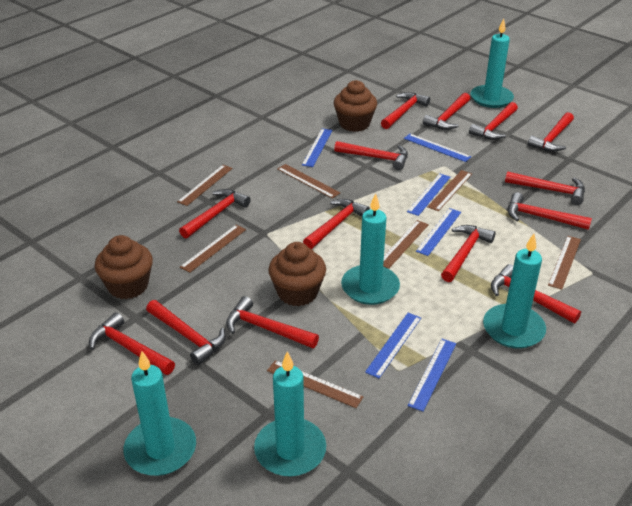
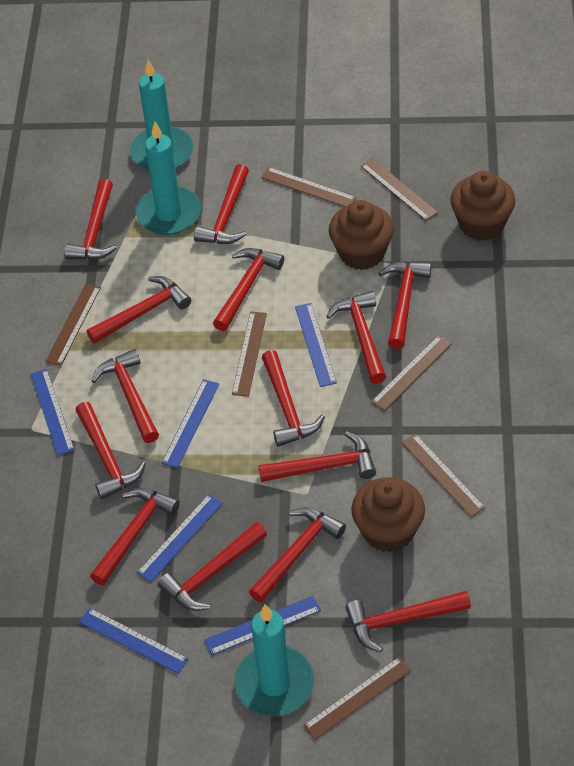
turquoise candle: 5 -> 3

